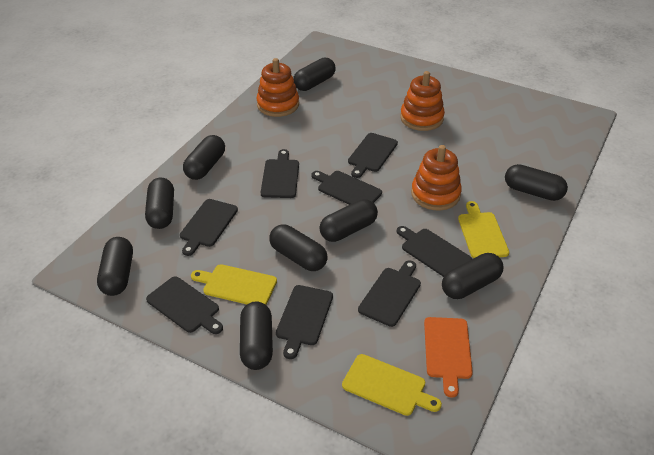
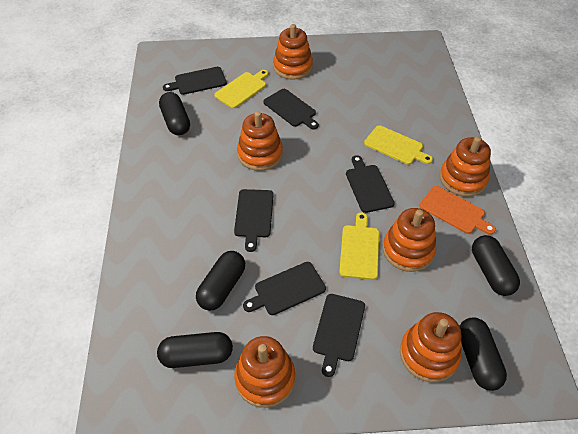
black capsule: 9 -> 5
black cutting board: 8 -> 6
orange stacking toy: 3 -> 6

